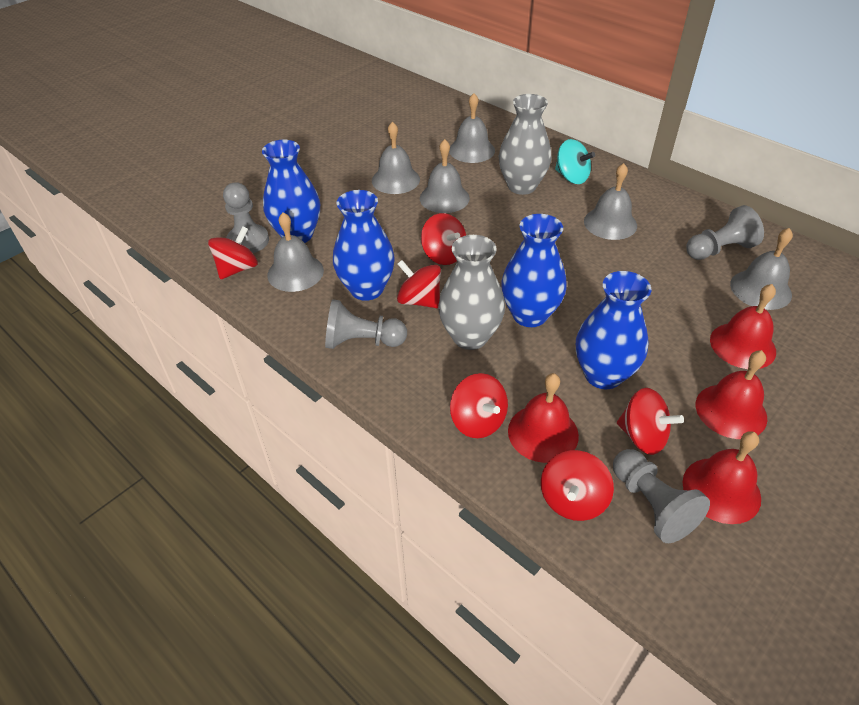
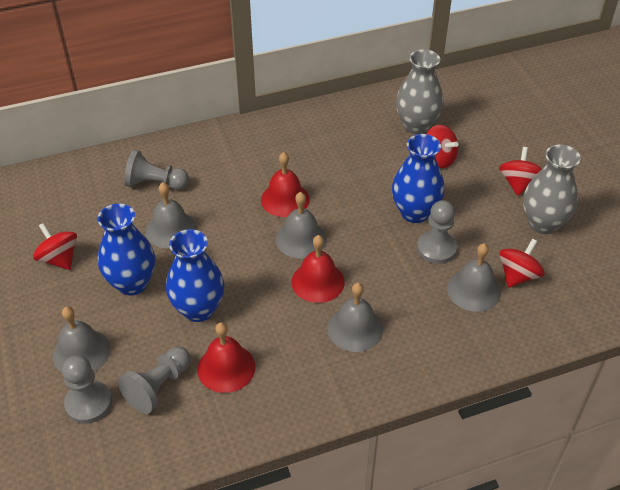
blue vase: 4 -> 3
grey bell: 6 -> 5
red bell: 4 -> 3
red spinning top: 6 -> 4
turquoise spinning top: 1 -> 0

